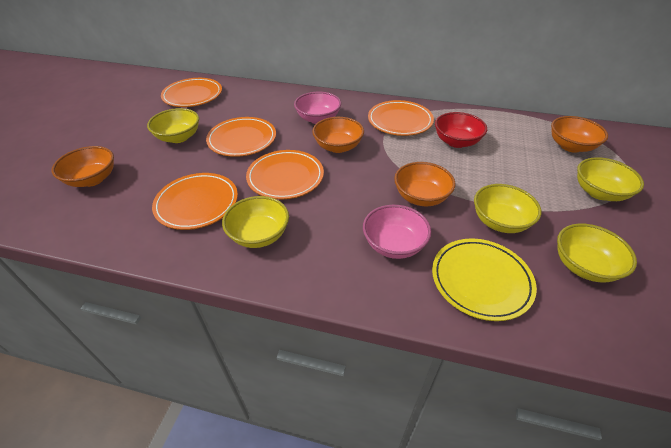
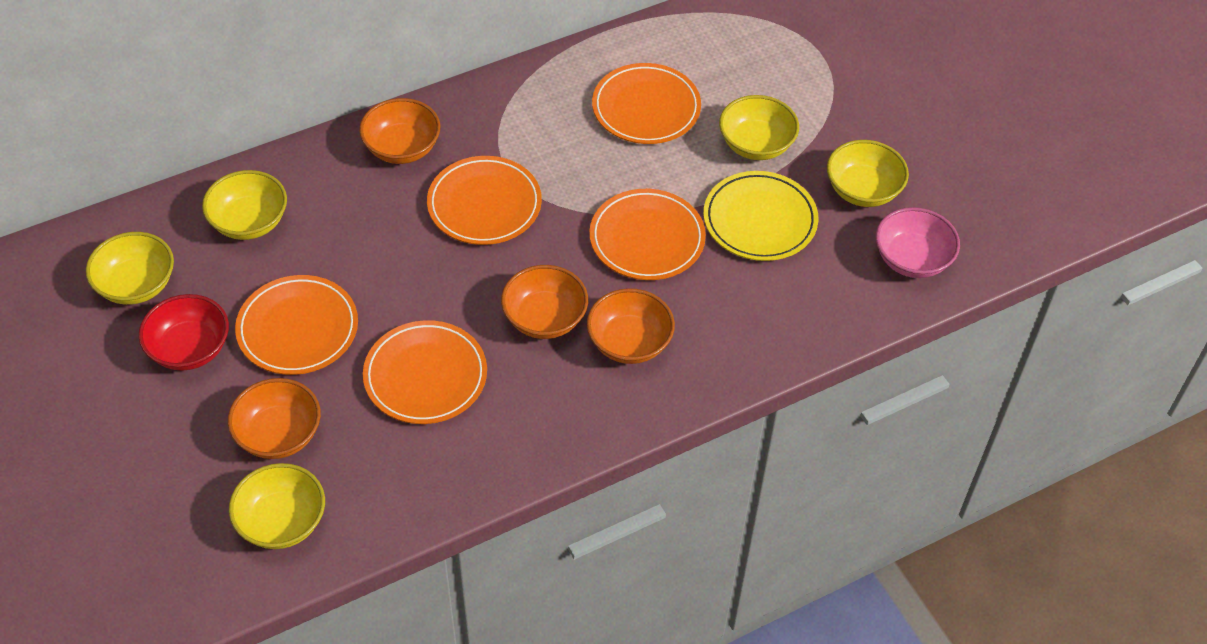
pink bowl: 2 -> 1

